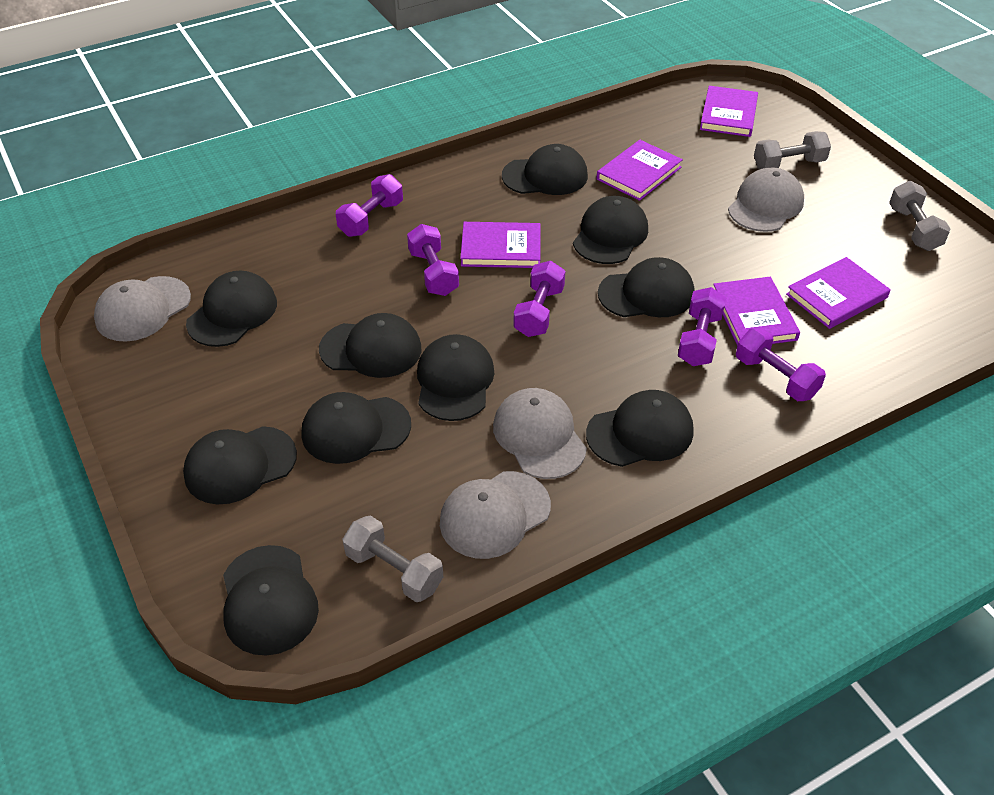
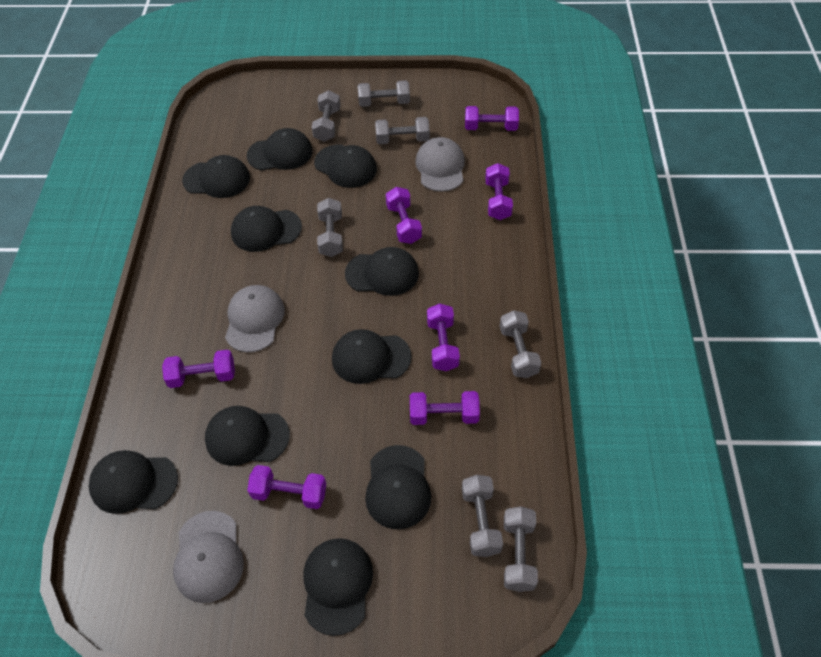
grey cap: 4 -> 3
grey dumbbell: 3 -> 7
purple book: 5 -> 0
purple dumbbell: 5 -> 7

